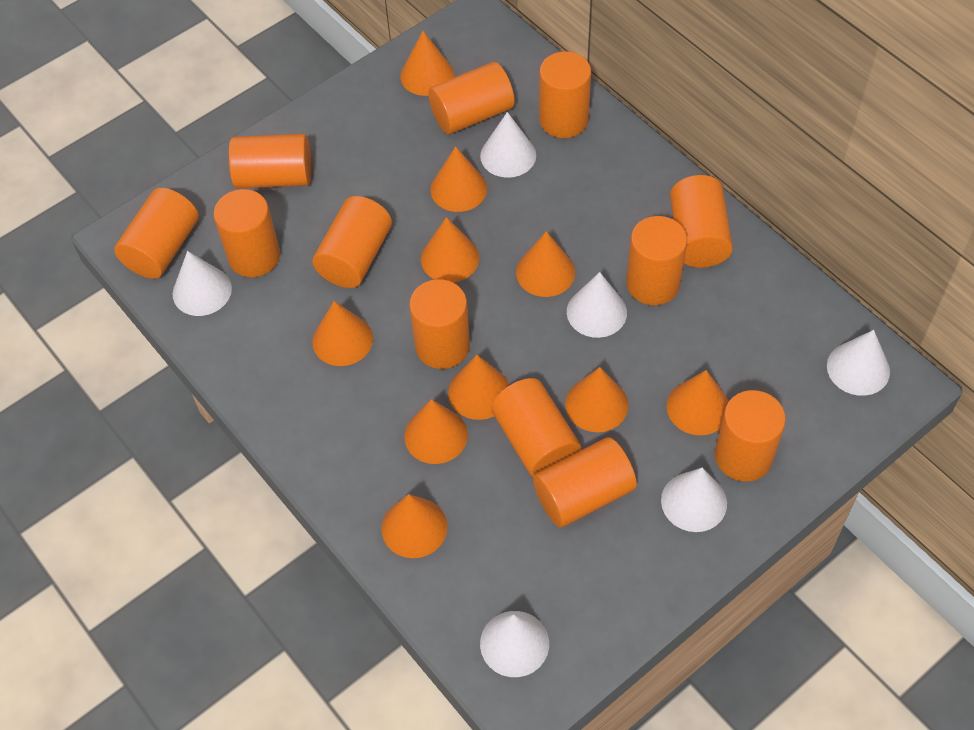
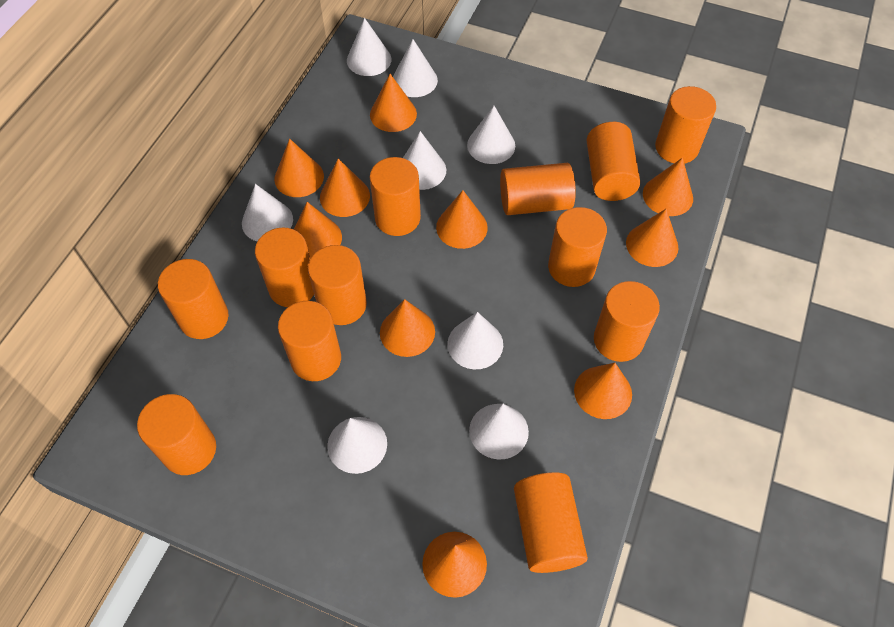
white cone: 6 -> 8

